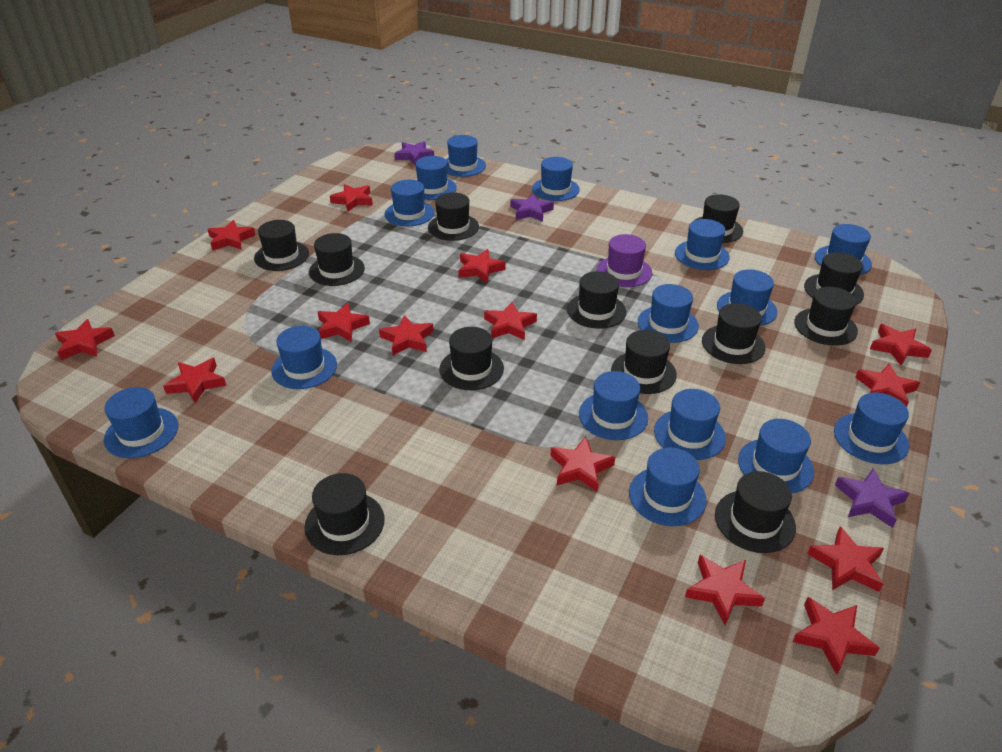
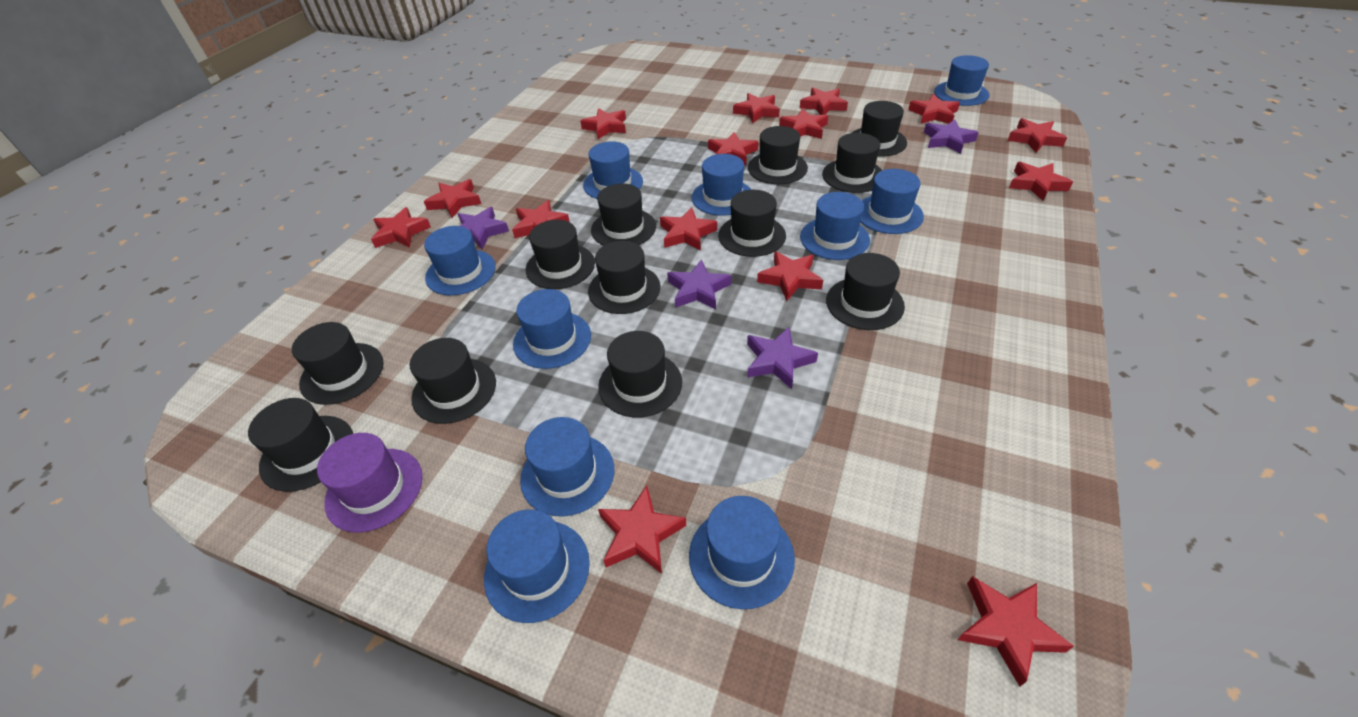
blue hat: 15 -> 10
purple star: 3 -> 4
red star: 14 -> 15

